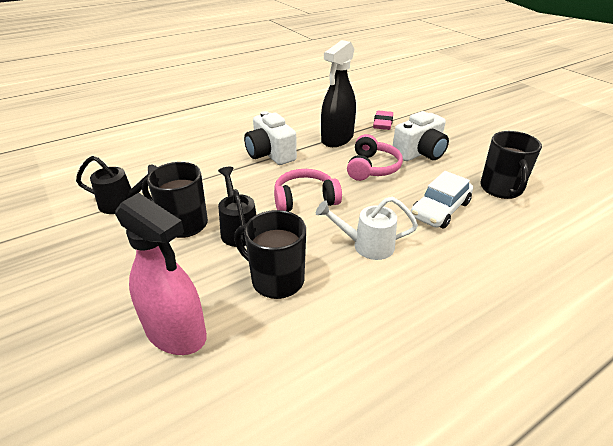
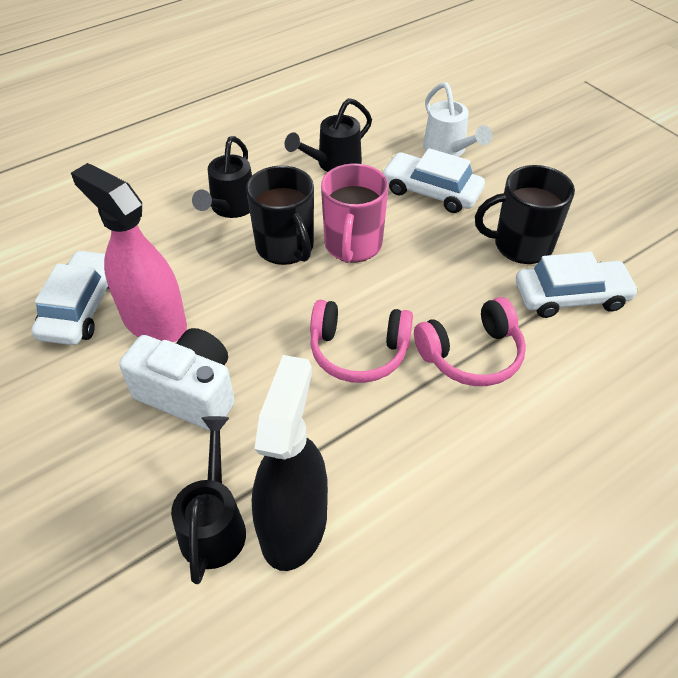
black mug: 3 -> 2
black watering can: 2 -> 3
pink eraser: 1 -> 0
pink mug: 0 -> 1
white camera: 2 -> 1
white car: 1 -> 3

